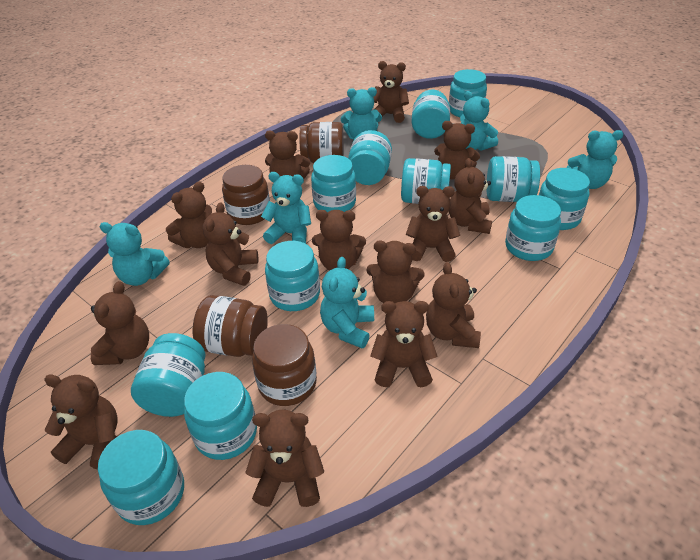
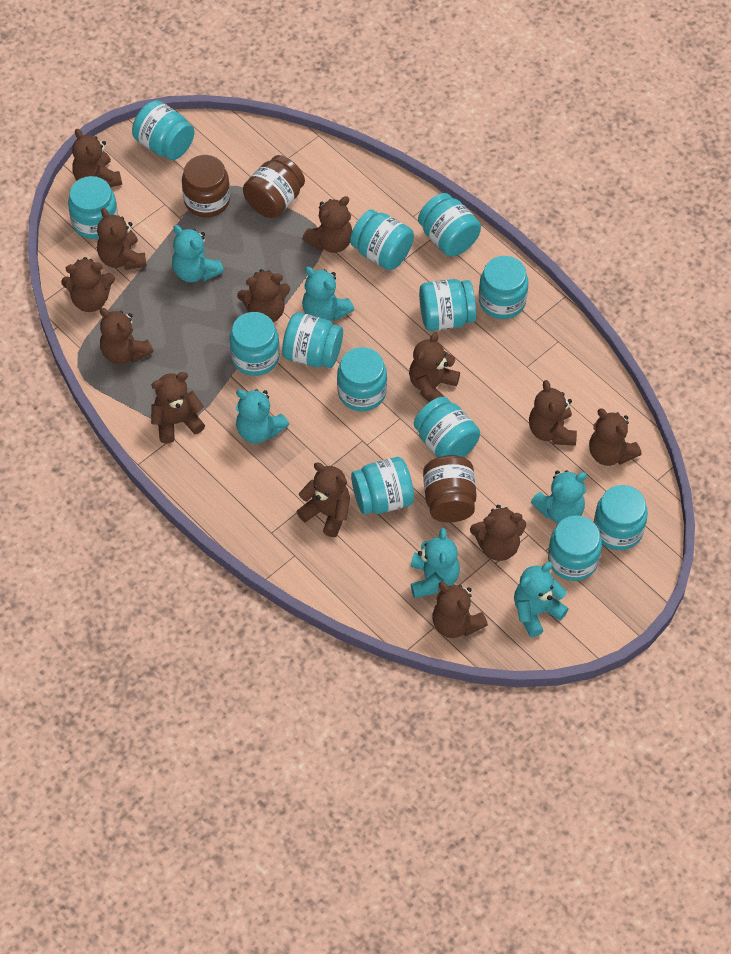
brown jar: 4 -> 3
brown teddy bear: 14 -> 13
turquoise jar: 12 -> 13

